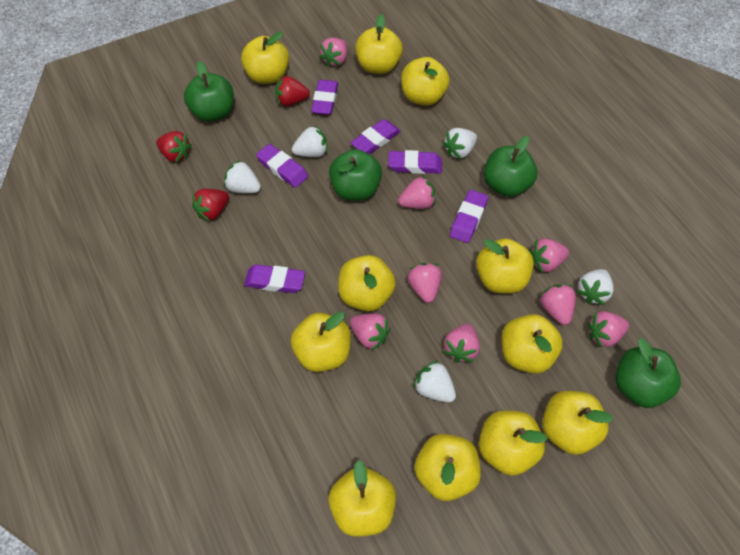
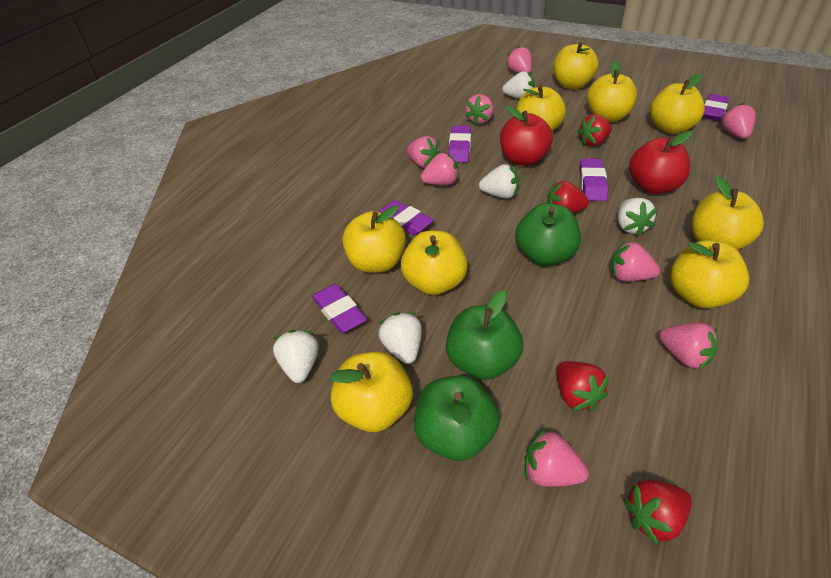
green apple: 4 -> 3
purple eraser: 6 -> 5
red apple: 0 -> 2
red strawberry: 3 -> 4
yellow apple: 11 -> 9

